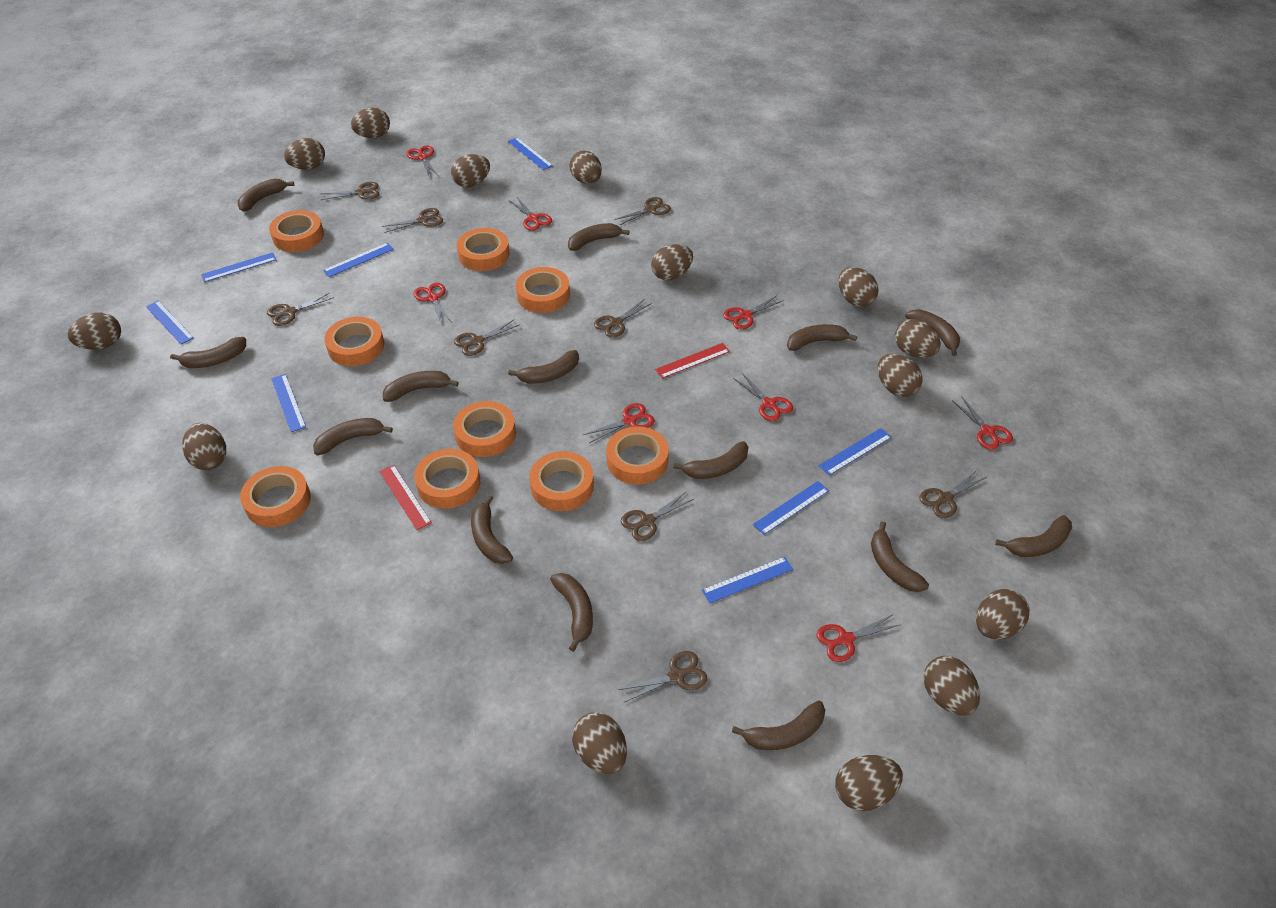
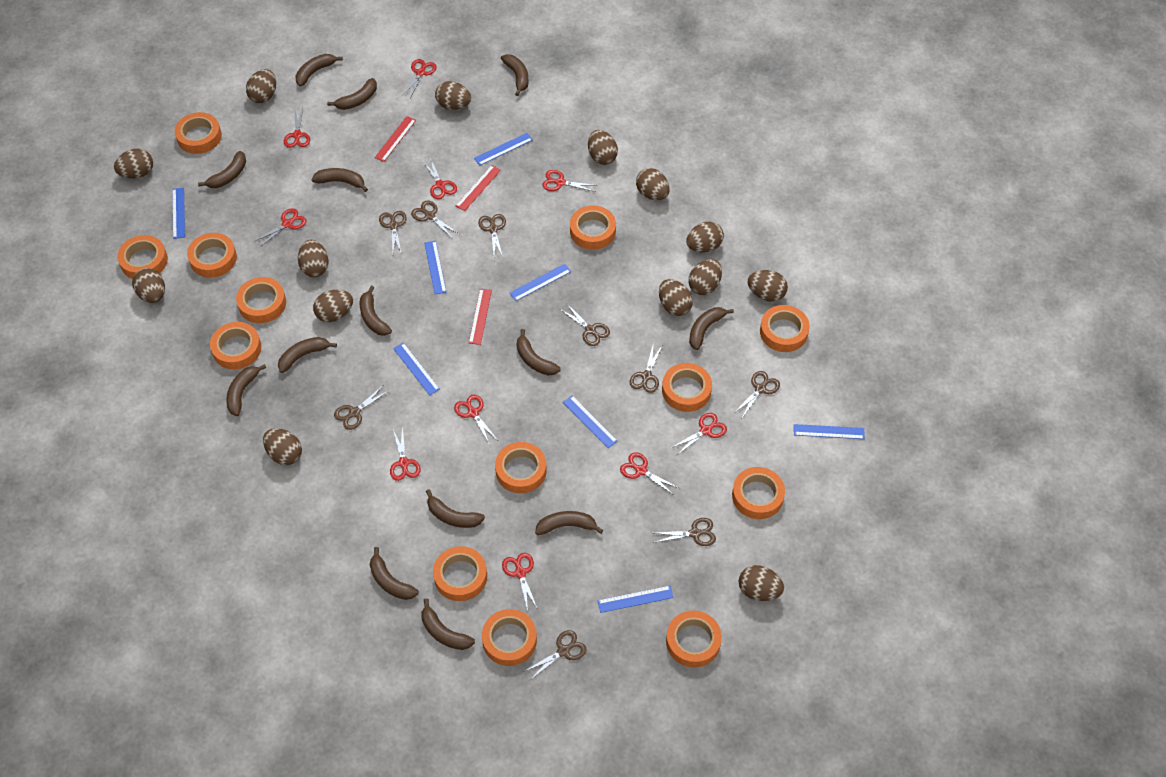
orange tape: 9 -> 13
red ruler: 2 -> 3
red scissors: 8 -> 10

